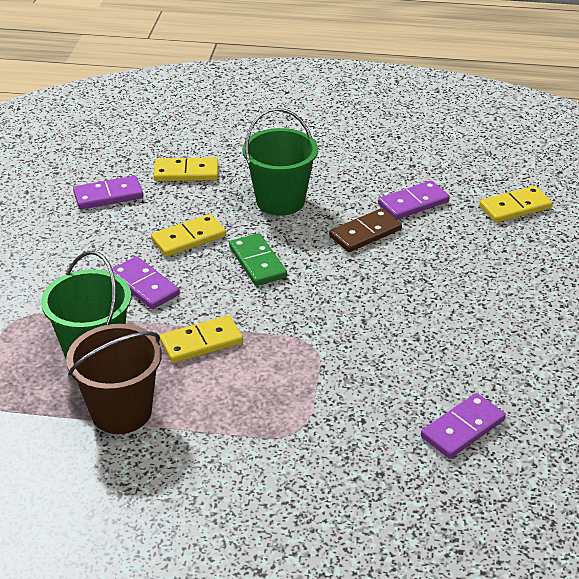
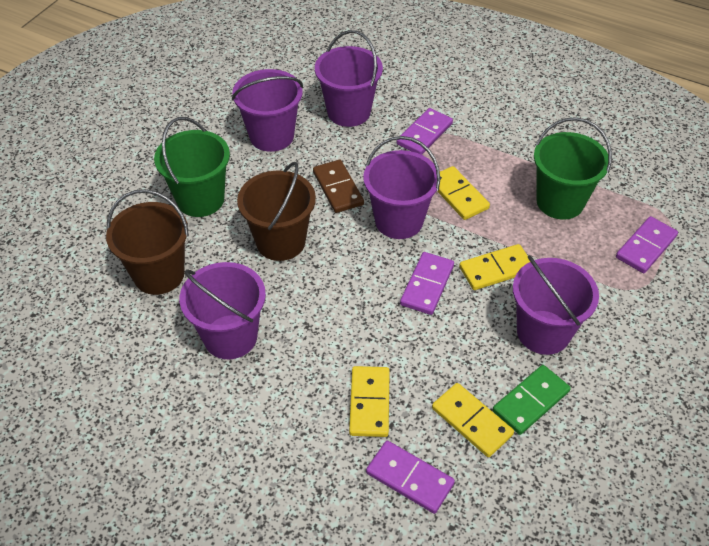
brown bucket: 1 -> 2
purple bucket: 0 -> 5

